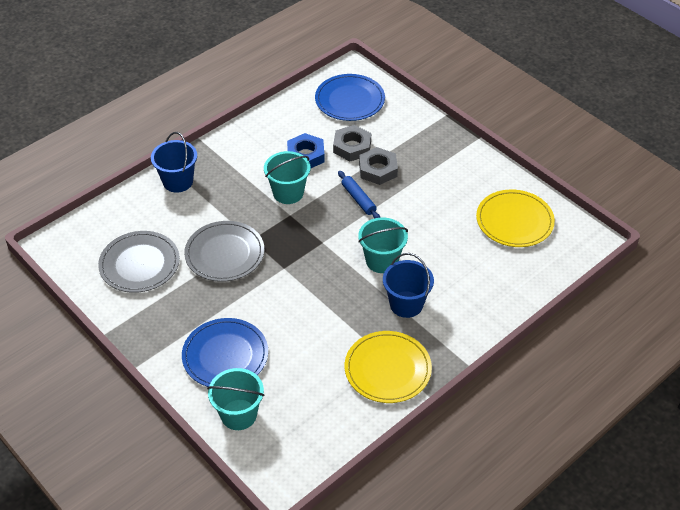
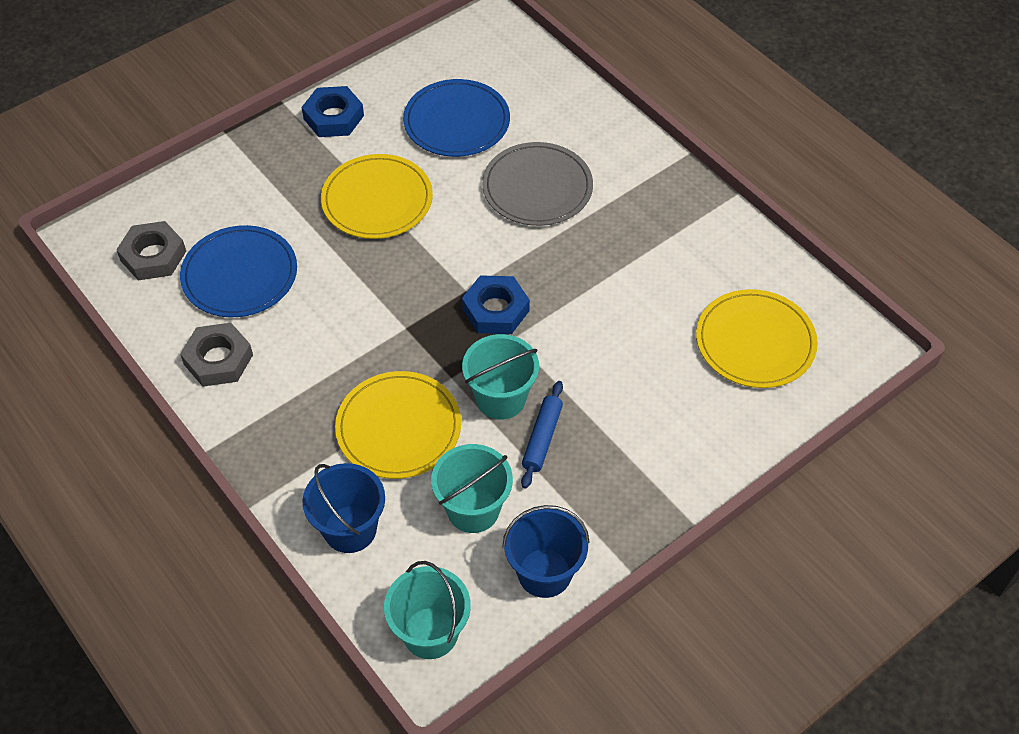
blue nut: 1 -> 2
grey plate: 2 -> 1
yellow plate: 2 -> 3

